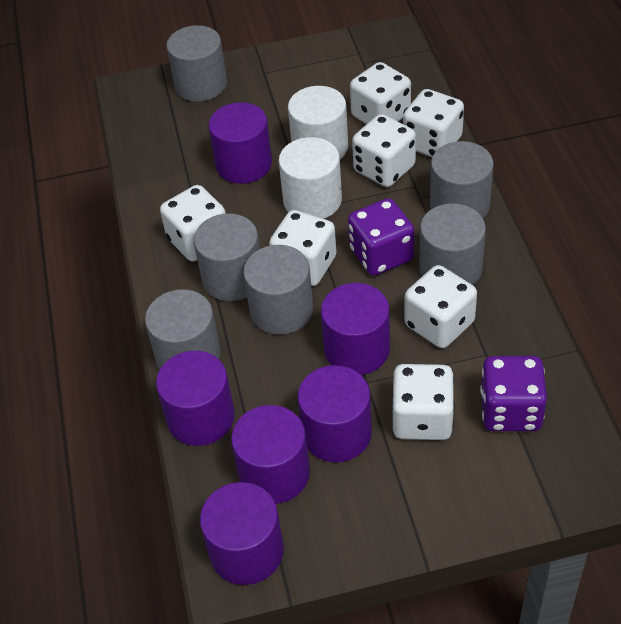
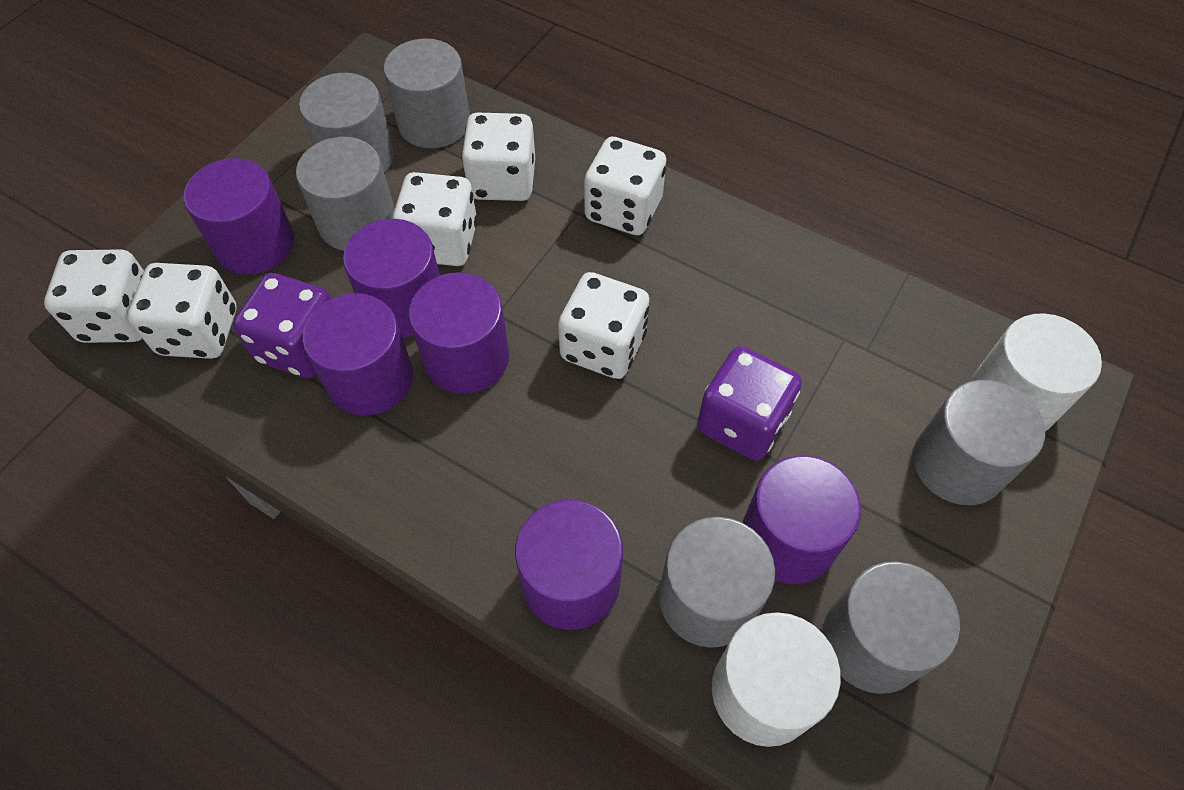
white dice: 7 -> 6

